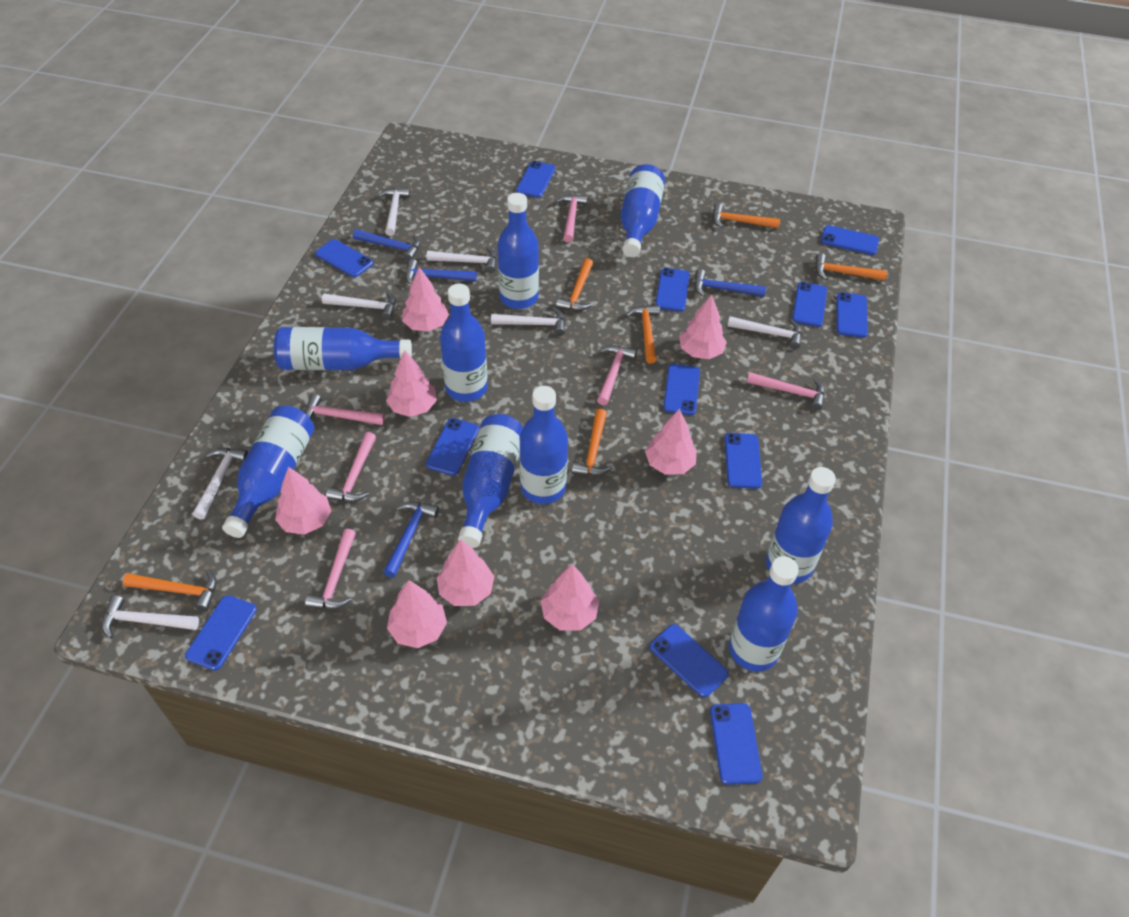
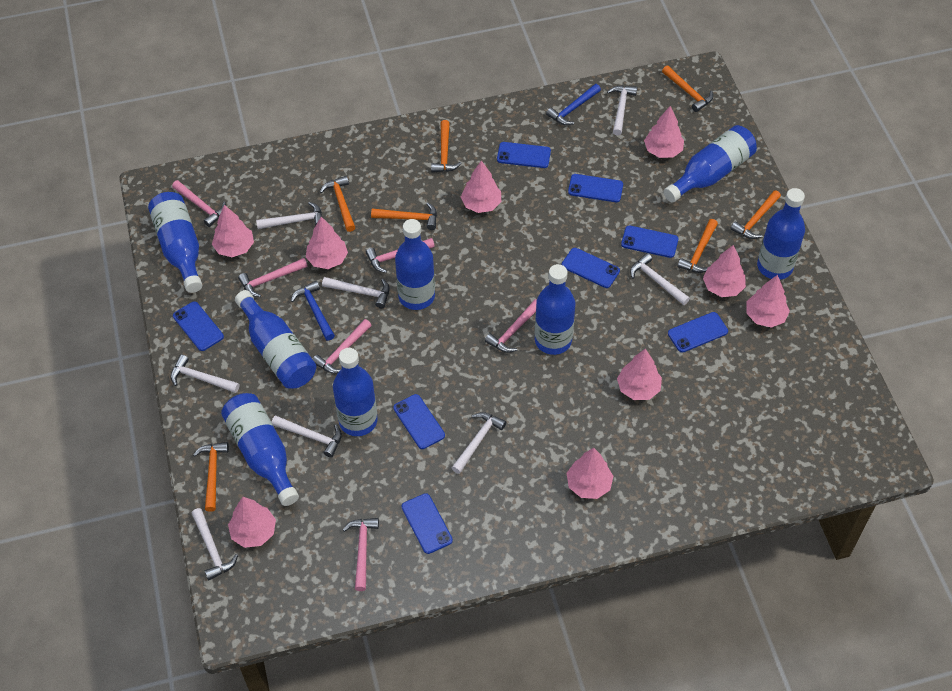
blue bottle: 9 -> 8
blue hammer: 4 -> 2
blue phone: 12 -> 8
orange hammer: 6 -> 7
pink tree: 8 -> 9
white hammer: 7 -> 8

